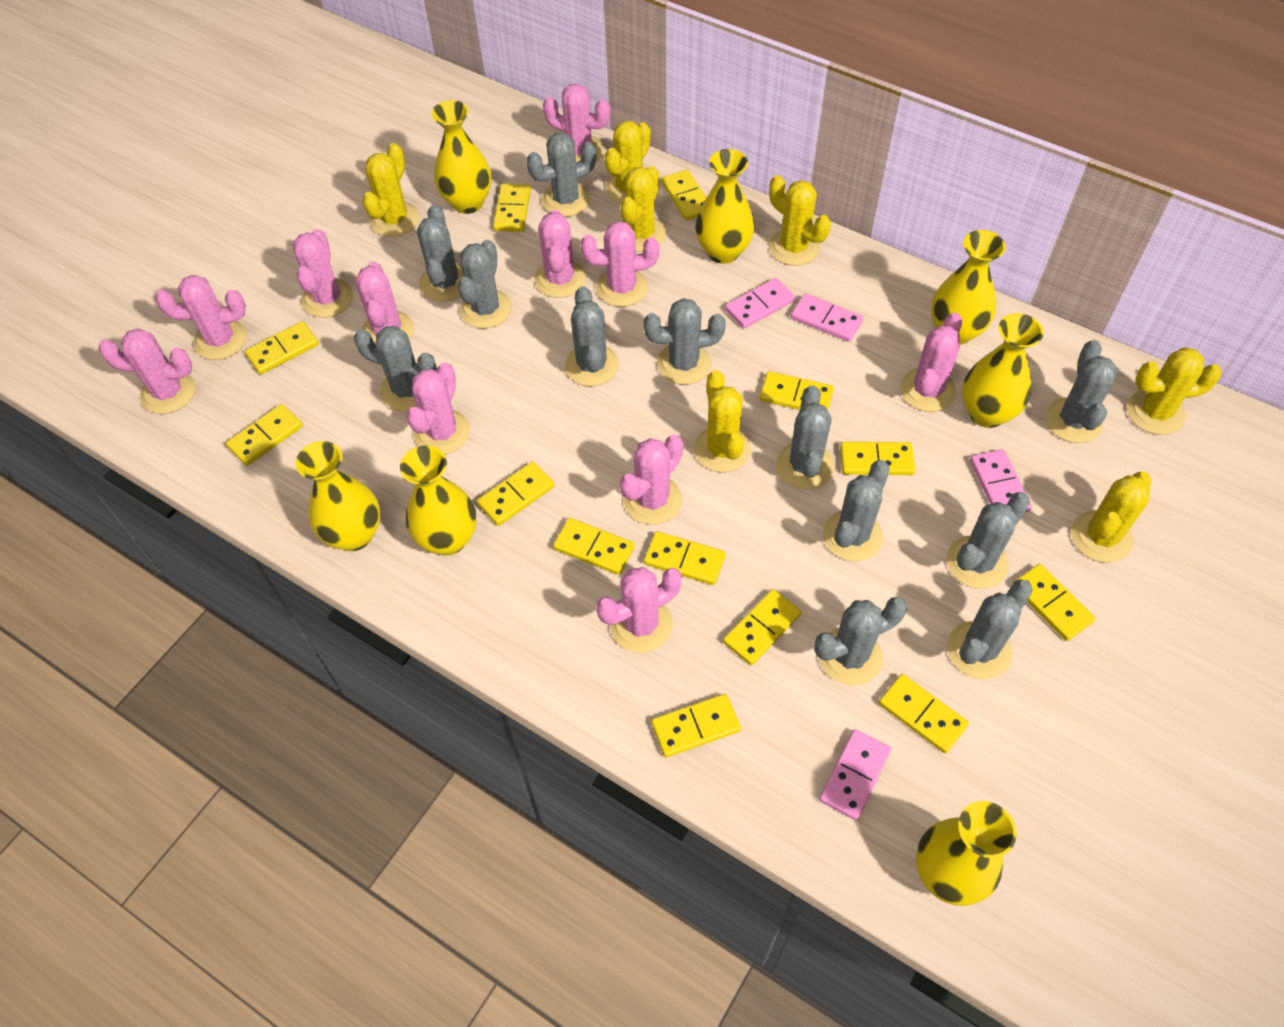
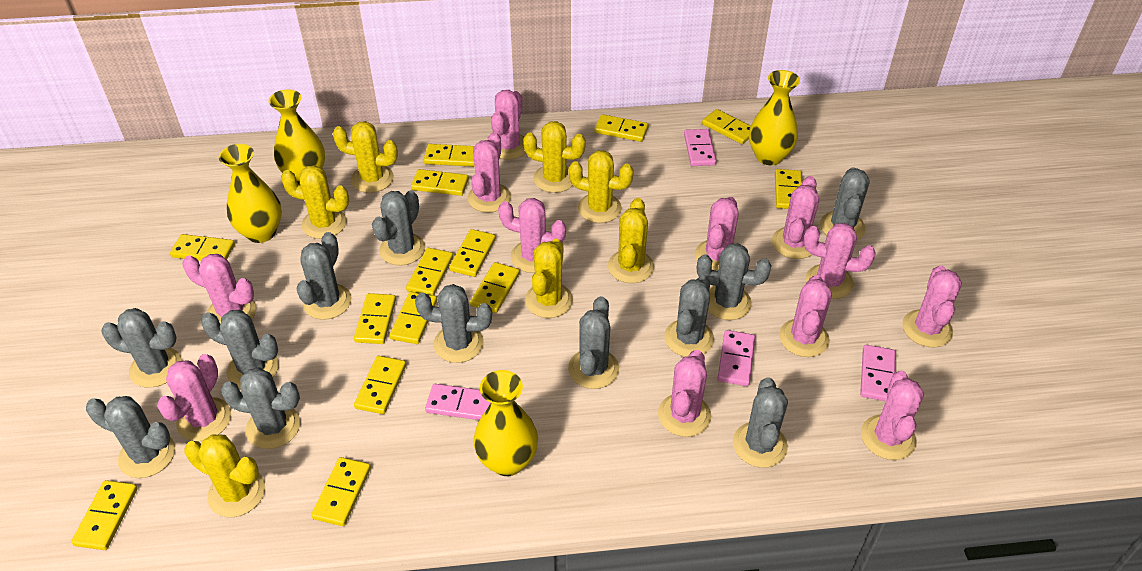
pink cactus: 11 -> 12
yellow domino: 13 -> 14
yellow vase: 7 -> 4

